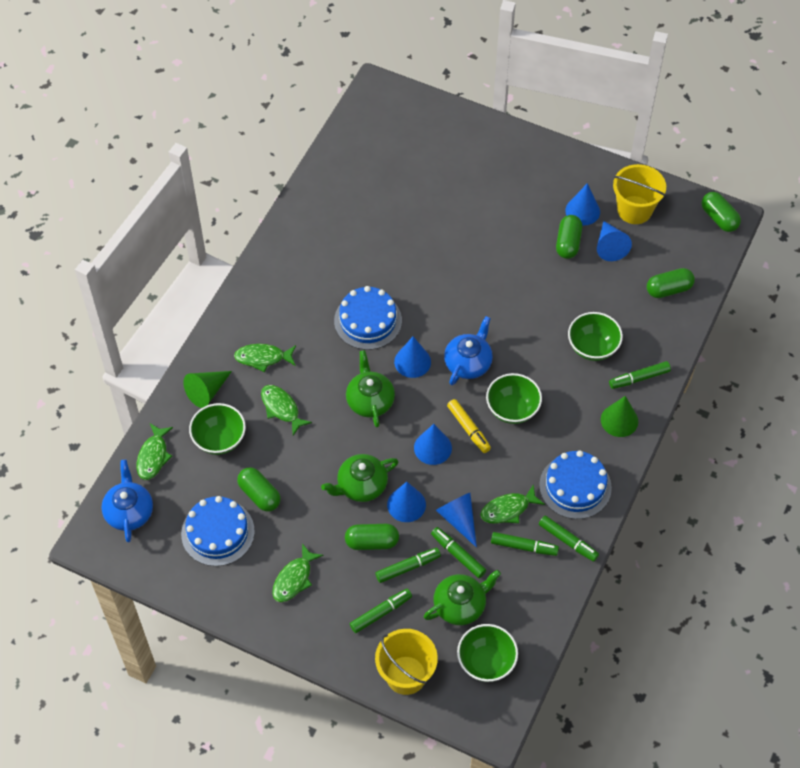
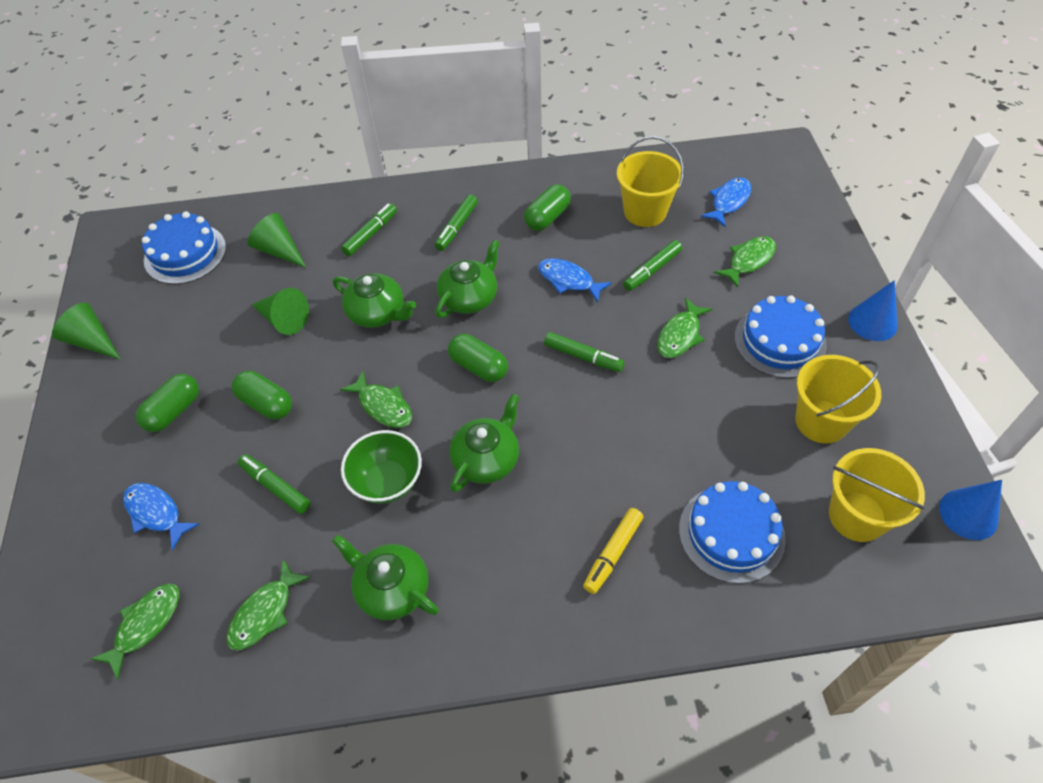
blue cone: 6 -> 2
blue fish: 0 -> 3
blue teapot: 2 -> 0
green bowl: 4 -> 1
green capsule: 5 -> 4
green cone: 2 -> 3
green marker: 6 -> 5
green teapot: 3 -> 4
yellow bucket: 2 -> 3

